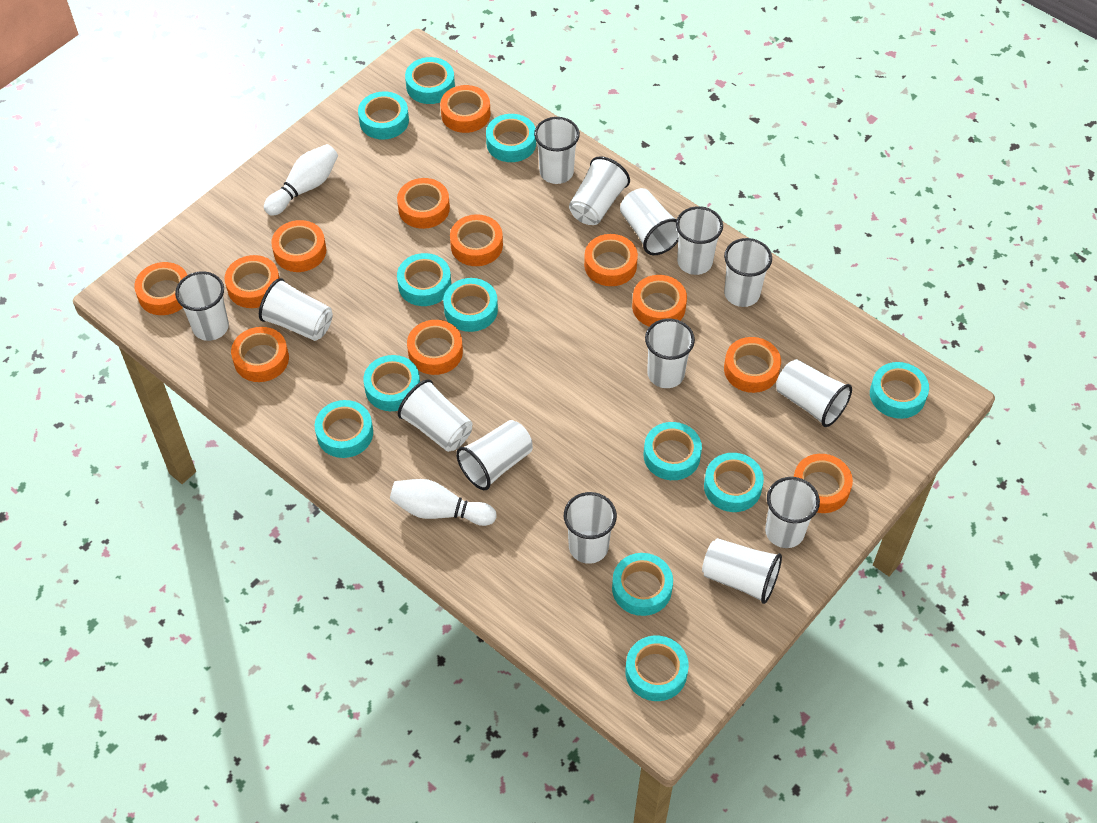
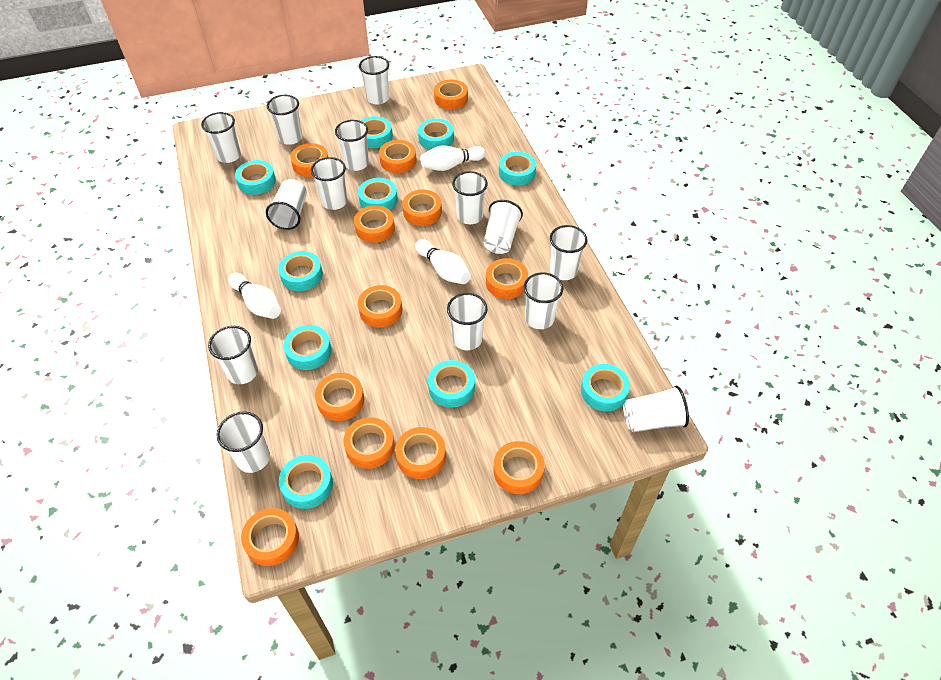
turquoise tape: 12 -> 10
white bowling pin: 2 -> 3

